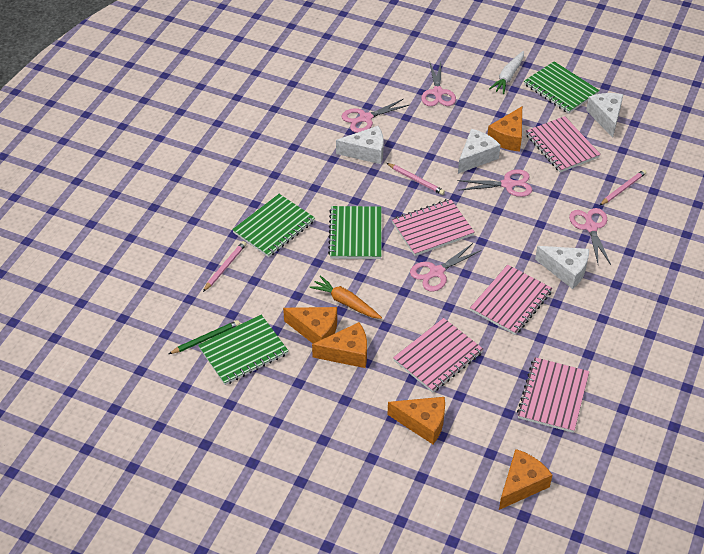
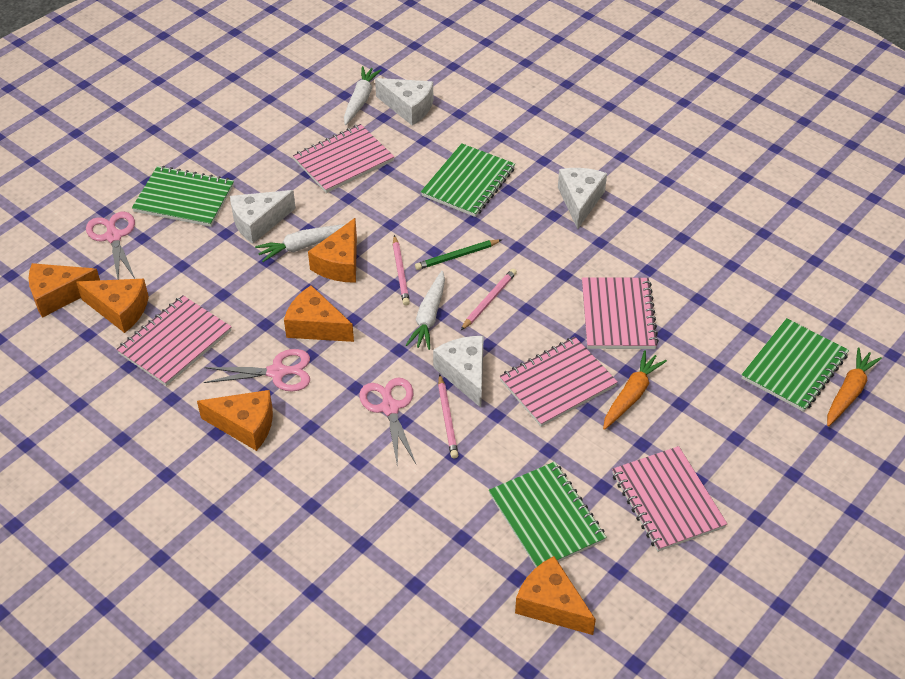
orange carrot: 1 -> 2
orange cheese: 5 -> 6
pink scissors: 5 -> 3
white carrot: 1 -> 3

